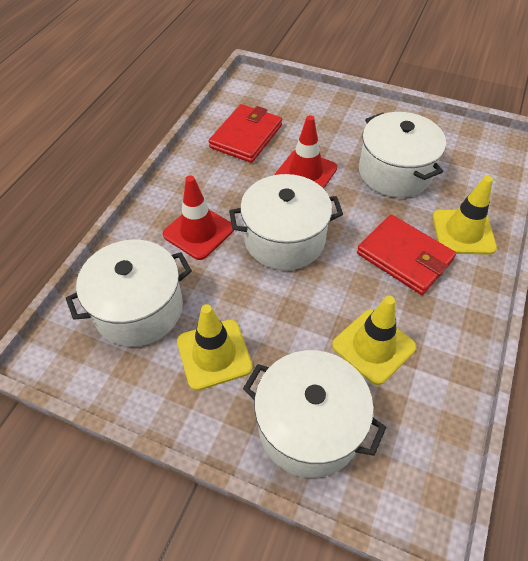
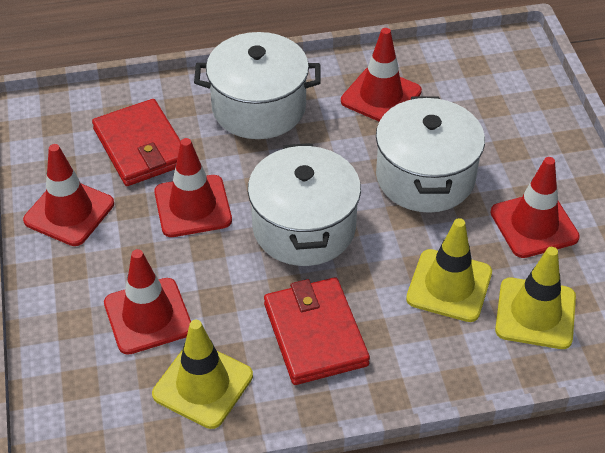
red traffic cone: 2 -> 5
white pot: 4 -> 3

